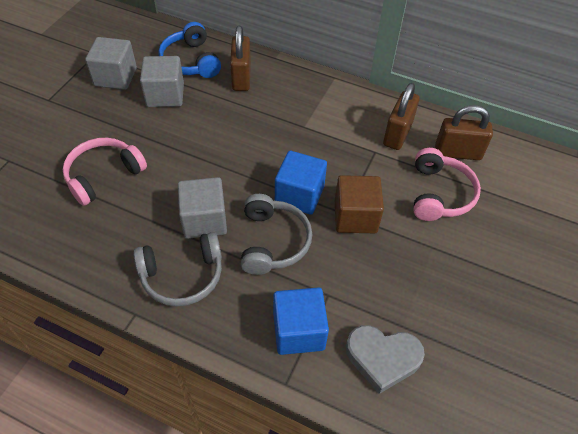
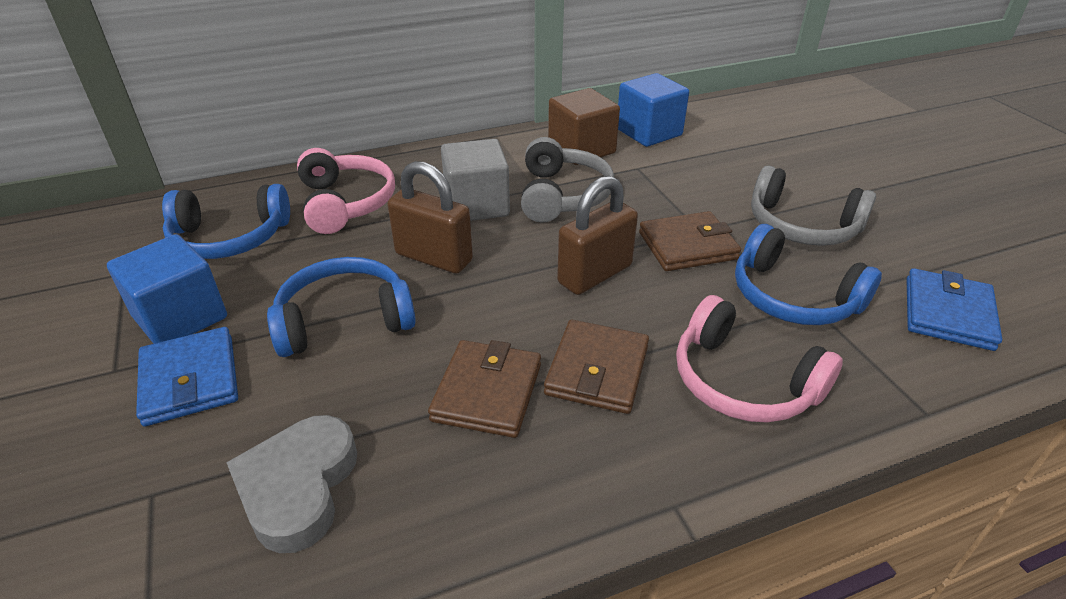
blue headphones: 1 -> 3
blue wallet: 0 -> 2
brown padlock: 3 -> 2
brown wallet: 0 -> 3
grey cube: 3 -> 1

